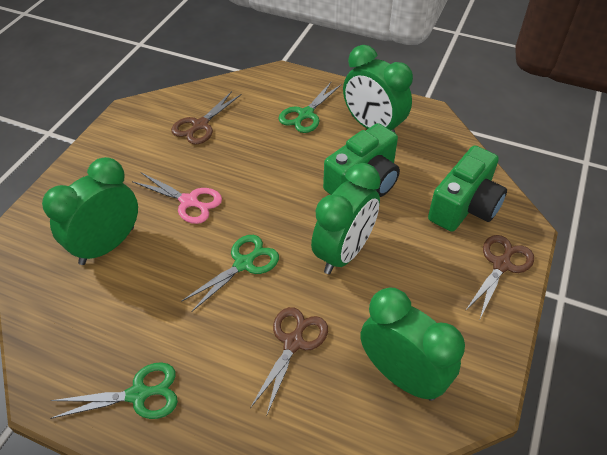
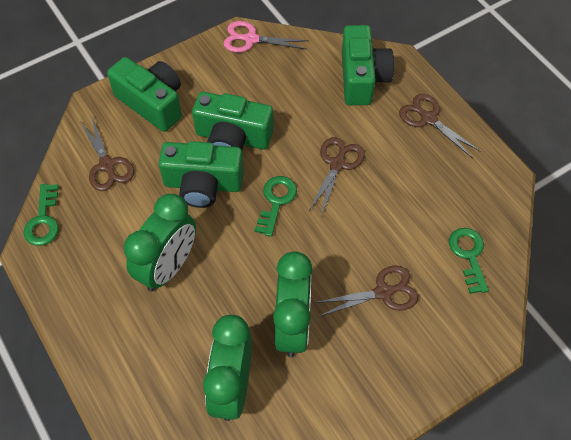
brown scissors: 3 -> 4
green camera: 2 -> 4
green clock: 4 -> 3
green key: 0 -> 3
green scissors: 3 -> 0

